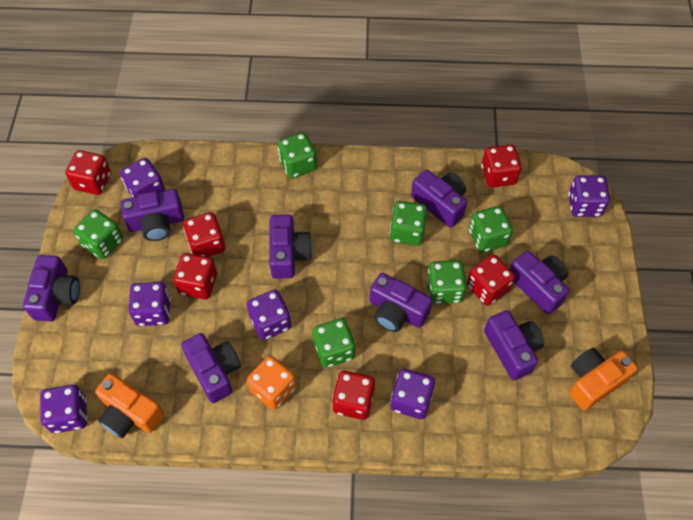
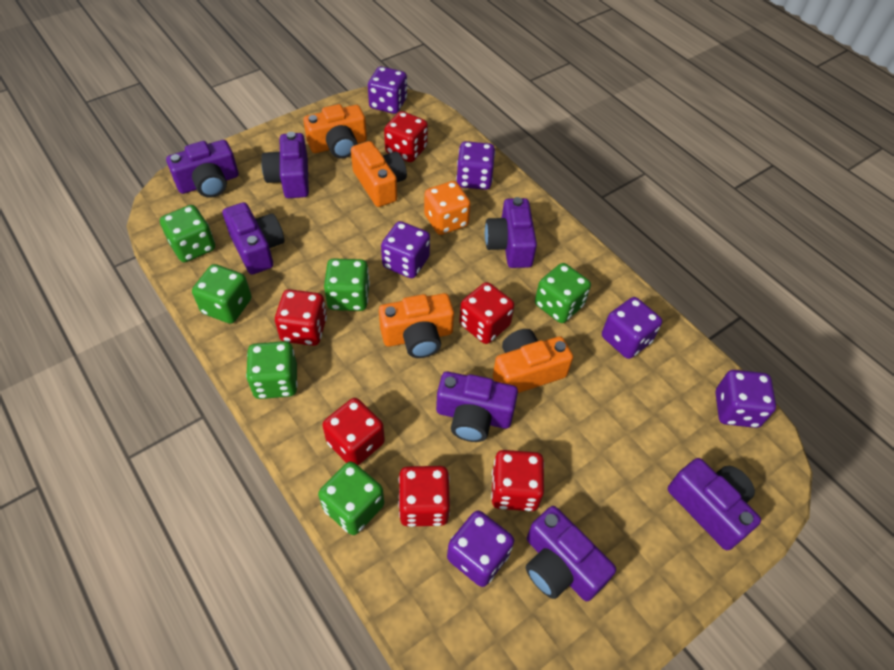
orange camera: 2 -> 4
purple camera: 8 -> 7

